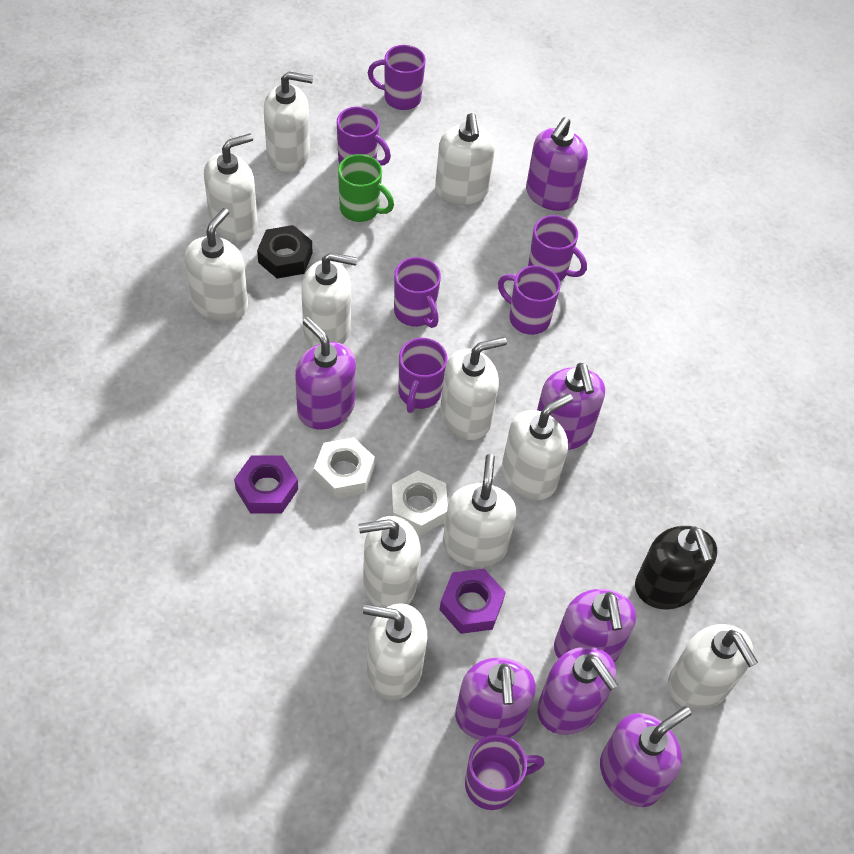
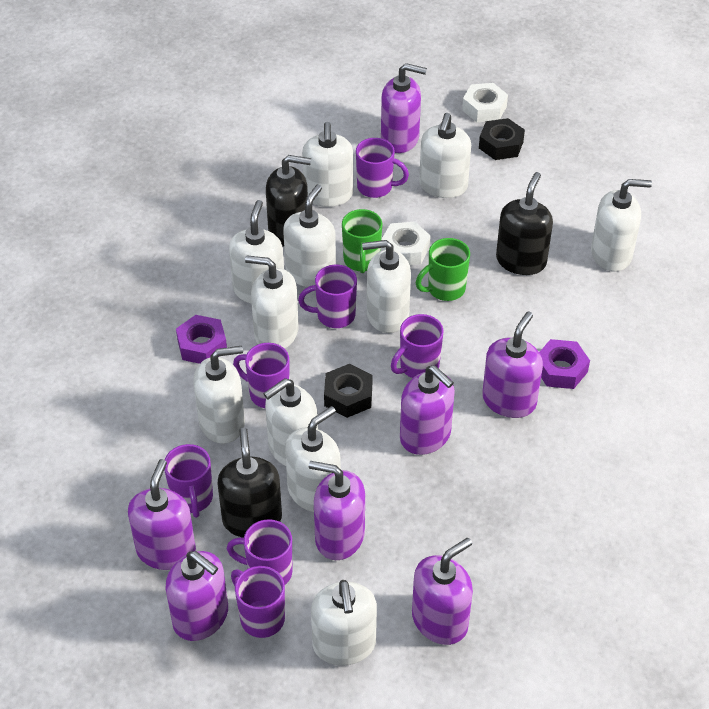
black nut: 1 -> 2
black soap dispenser: 1 -> 3
green mug: 1 -> 2

